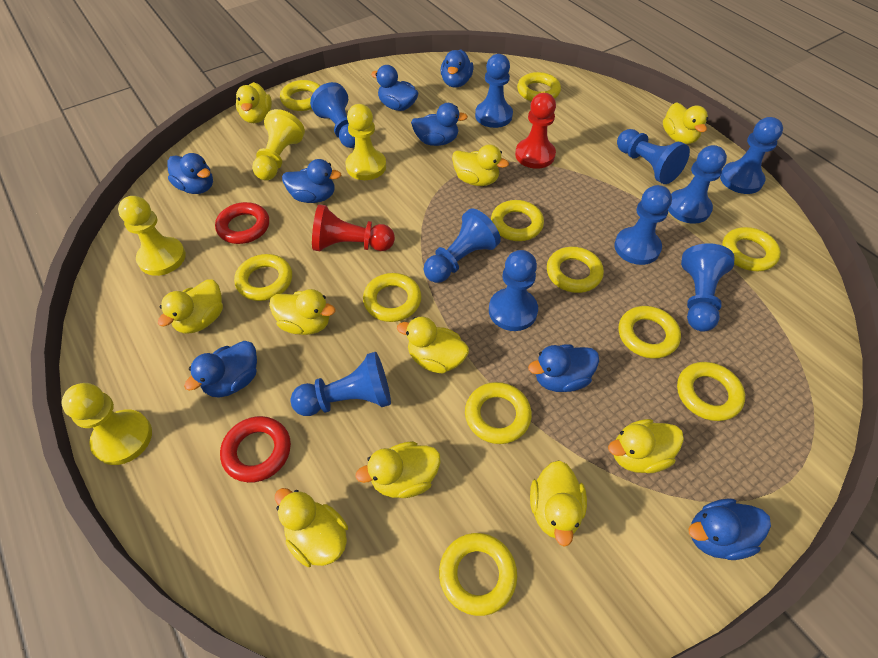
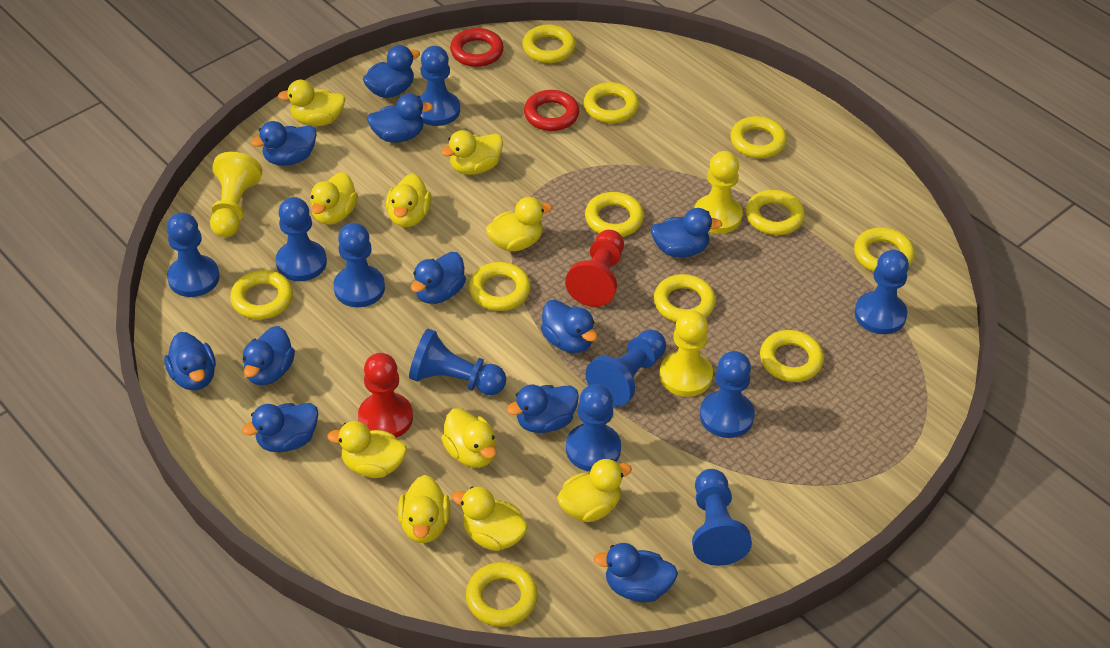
blue duck: 8 -> 11
yellow pawn: 4 -> 3

